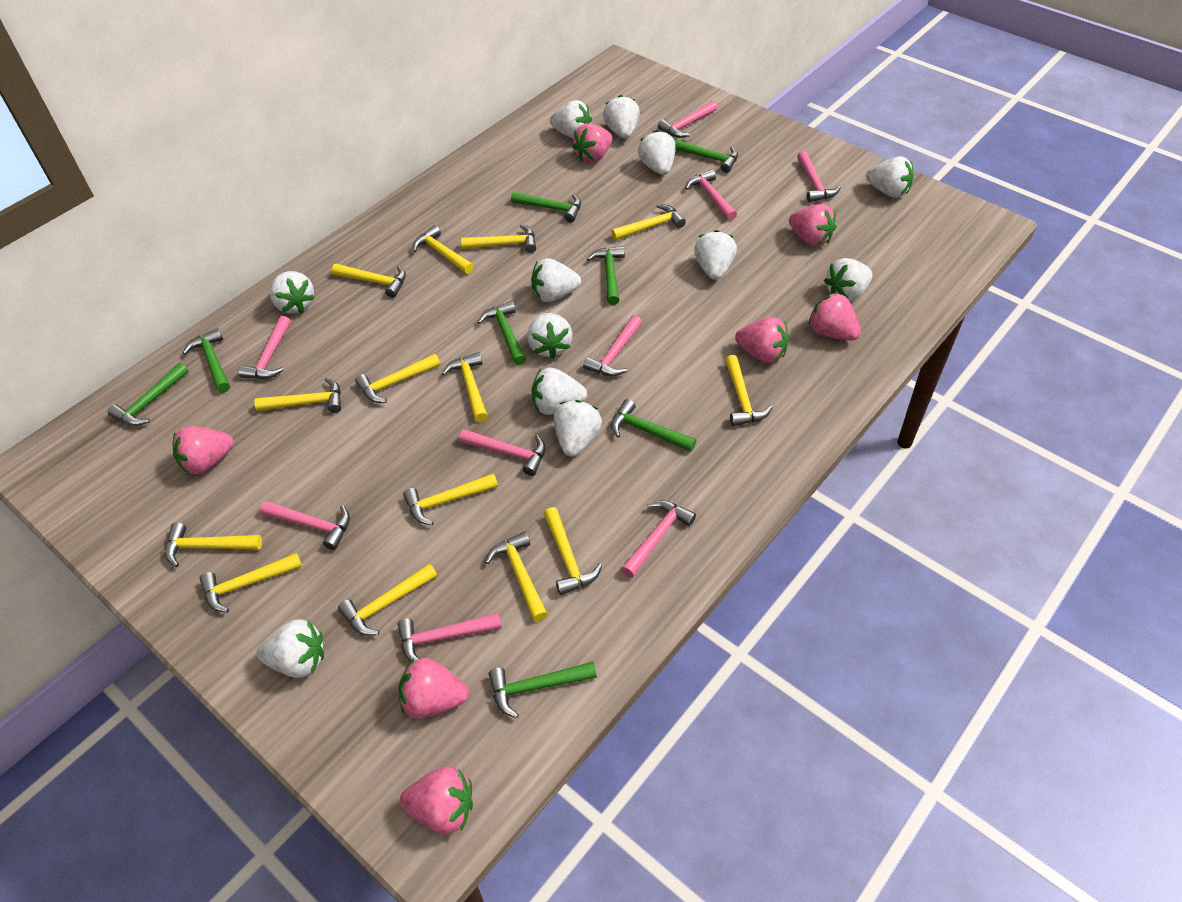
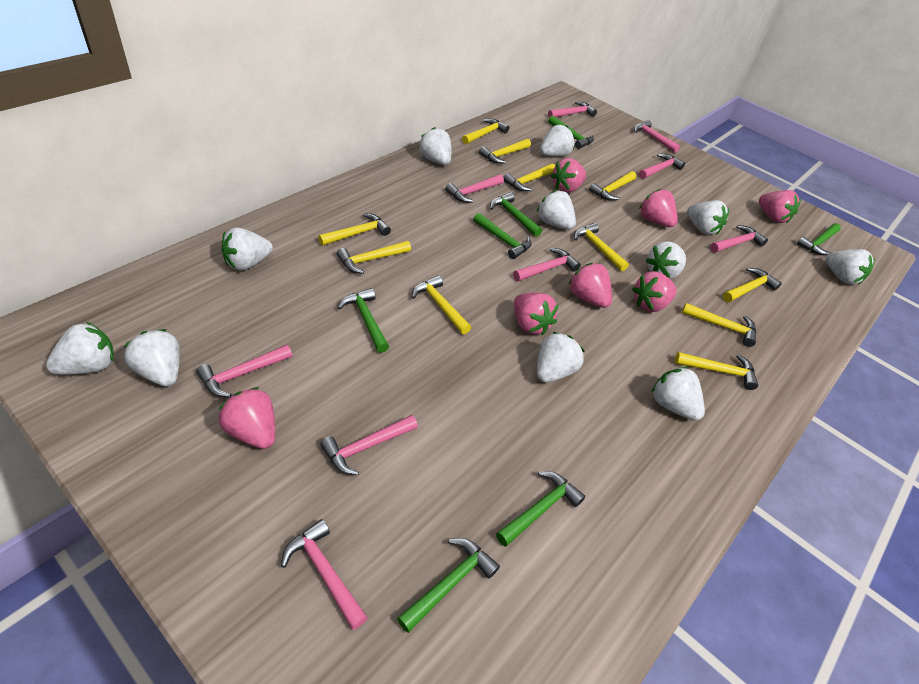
green hammer: 8 -> 7
white strawberry: 12 -> 11
yellow hammer: 14 -> 11

